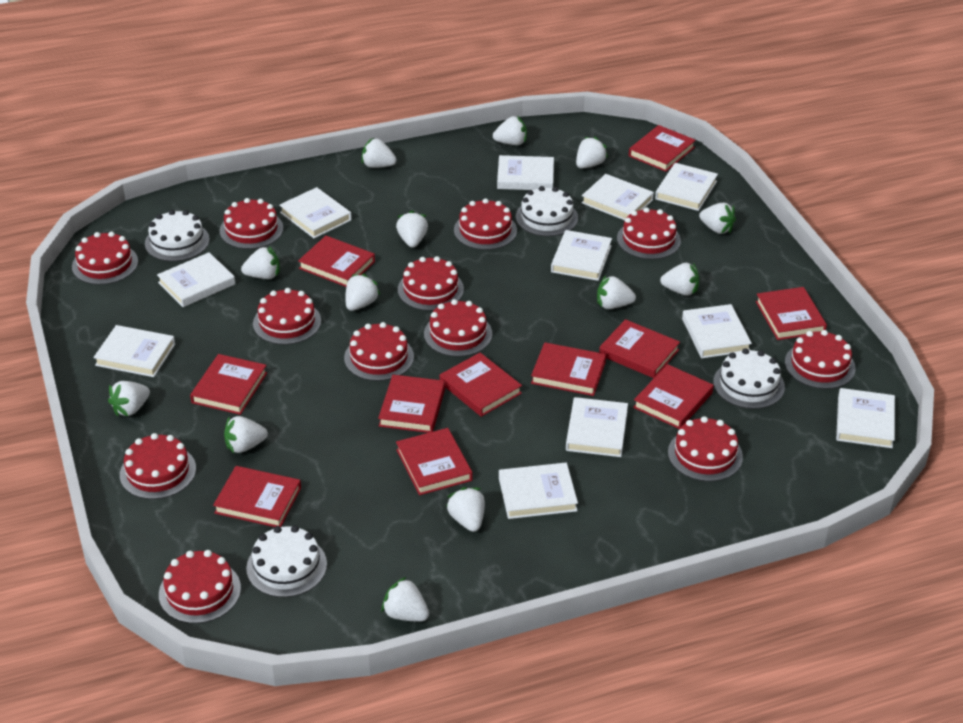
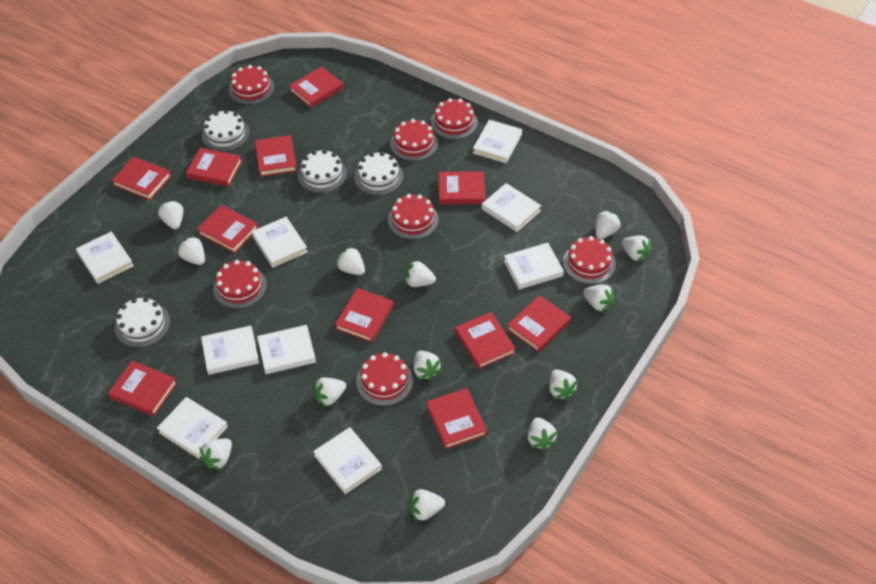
red cake: 12 -> 7
white book: 11 -> 9

